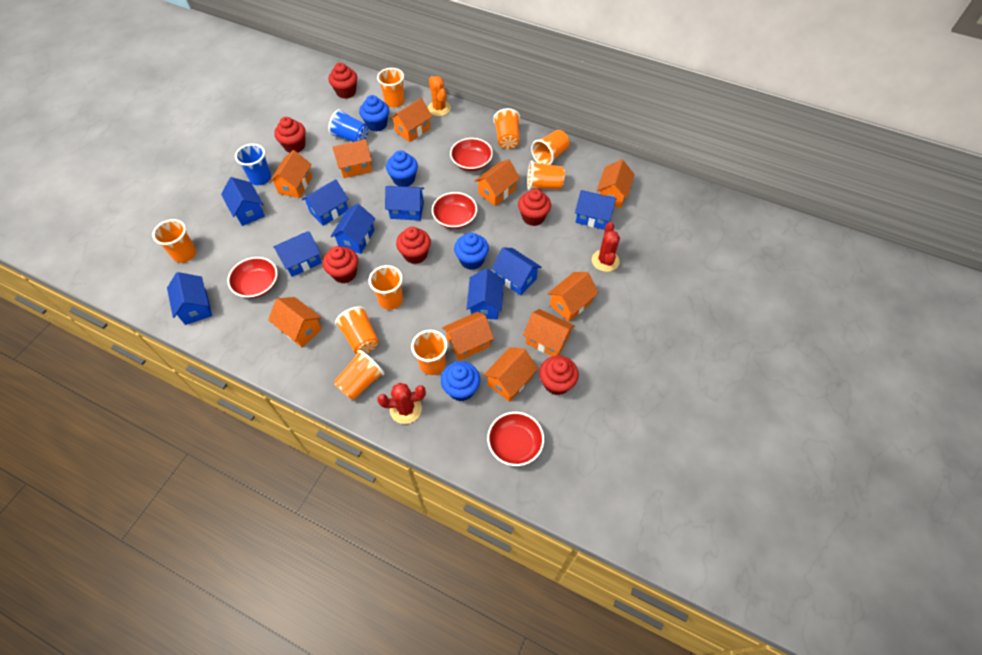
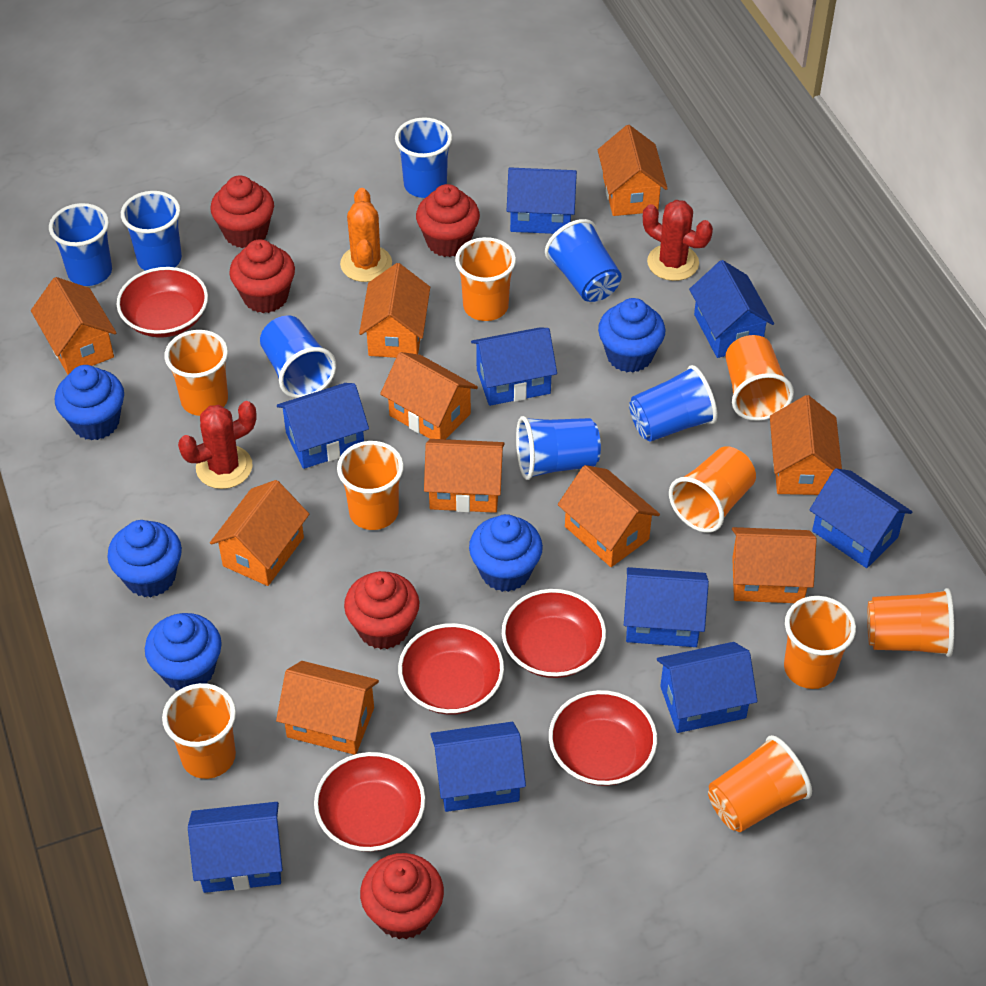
blue cup: 2 -> 7
blue cupcake: 4 -> 5
red bowl: 4 -> 5
red cupcake: 6 -> 5

